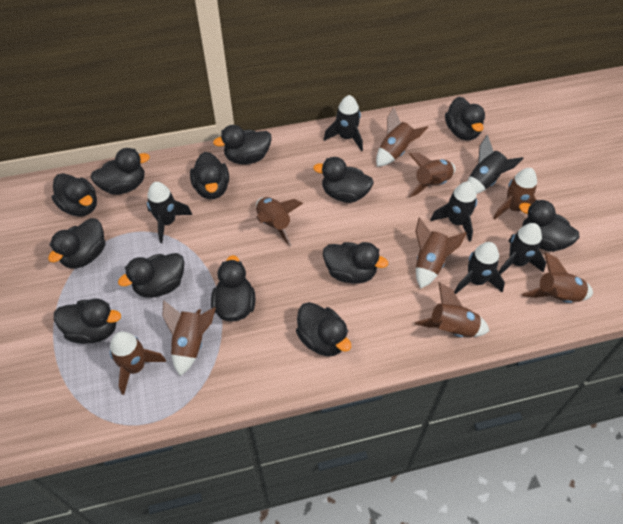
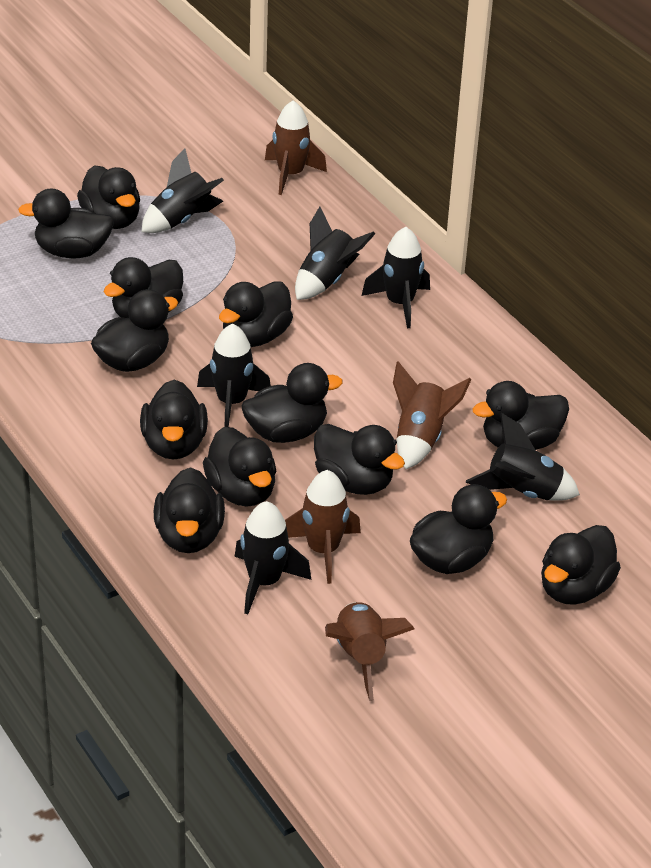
brown rocket: 9 -> 4

